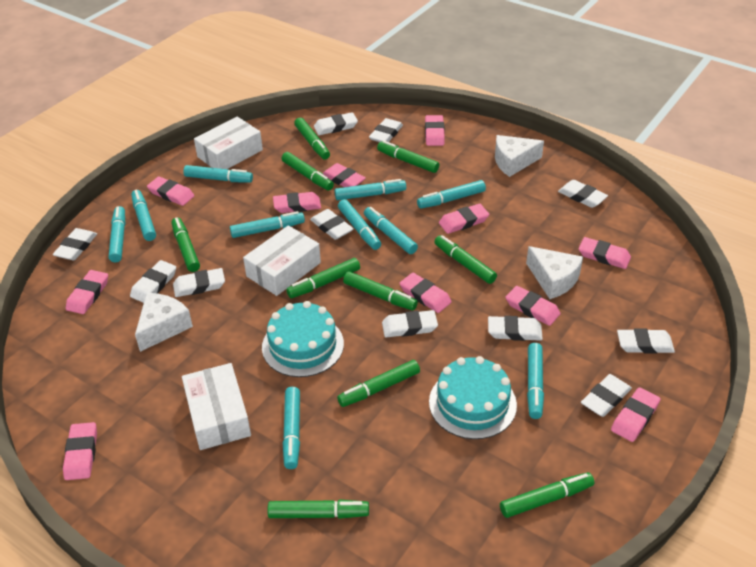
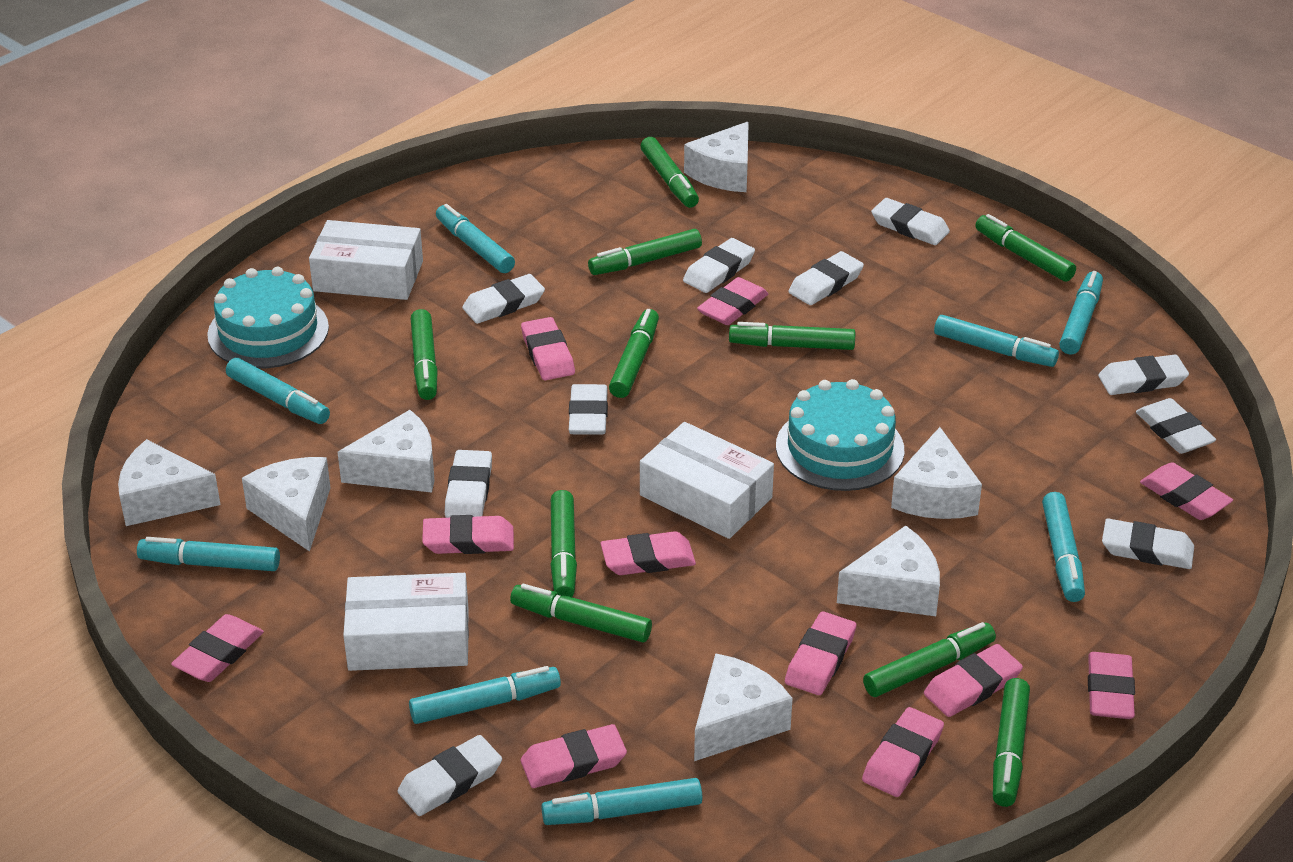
turquoise marker: 10 -> 8
white cheese: 3 -> 7
white eraser: 11 -> 10

